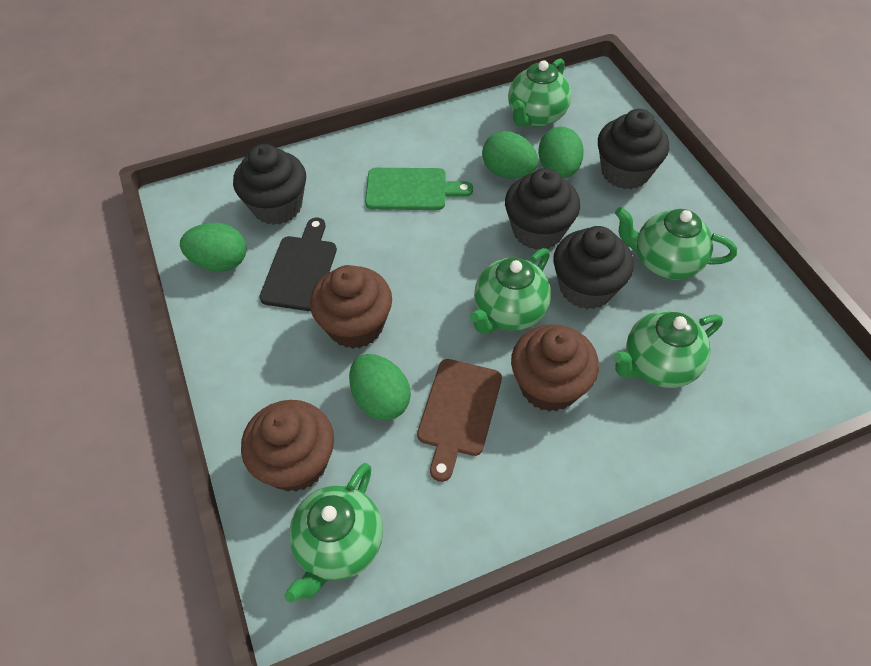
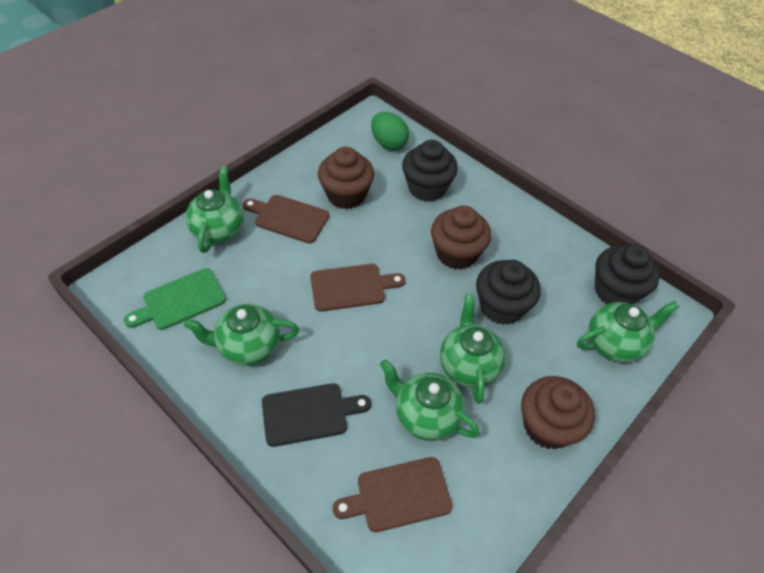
black cupcake: 4 -> 3
brown cutting board: 1 -> 3
green egg: 4 -> 1

